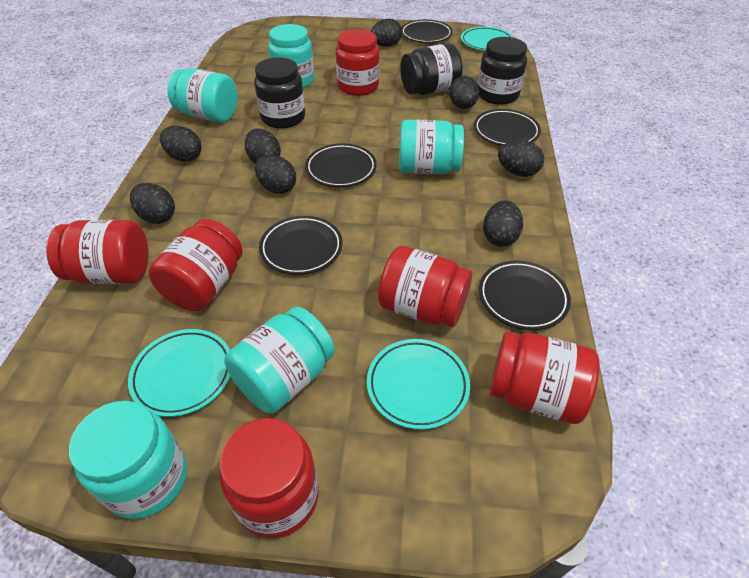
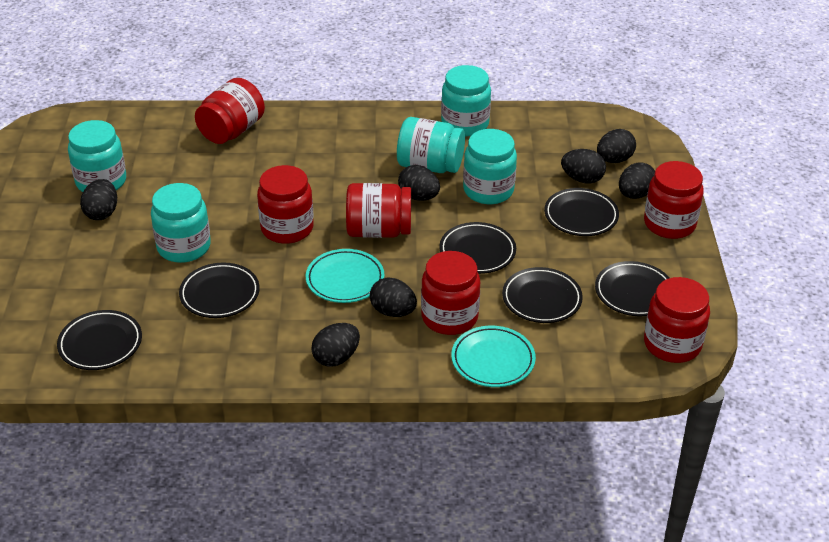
black egg: 8 -> 7
black jar: 3 -> 0
black plate: 5 -> 6
turquoise plate: 3 -> 2

